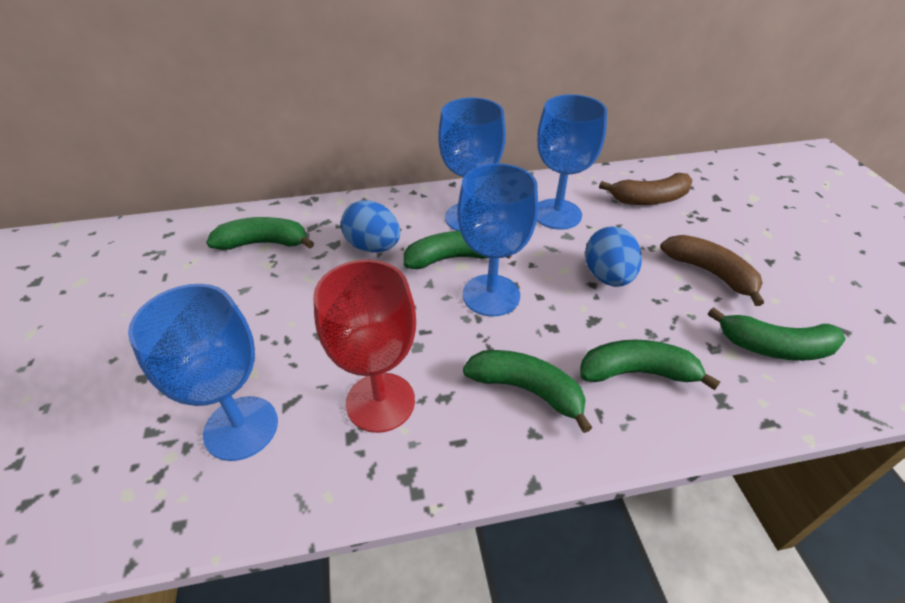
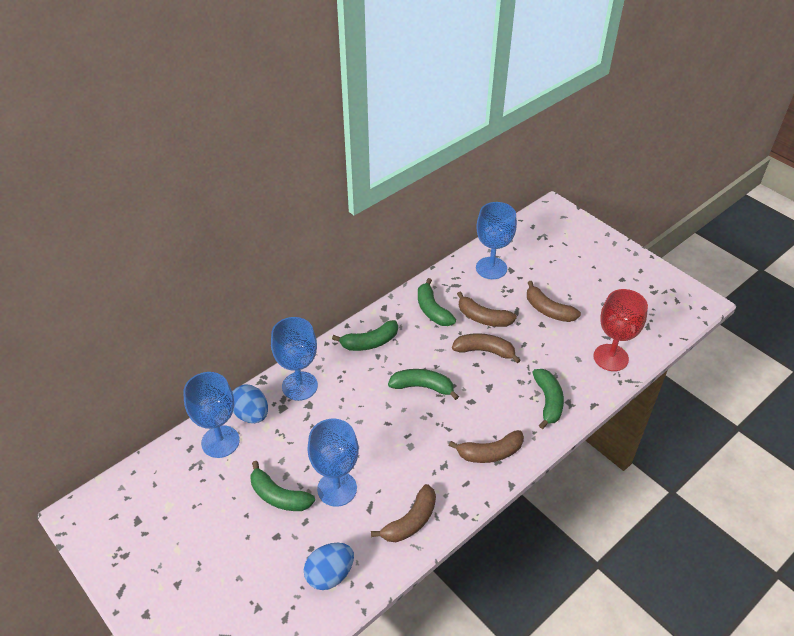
brown banana: 2 -> 5

